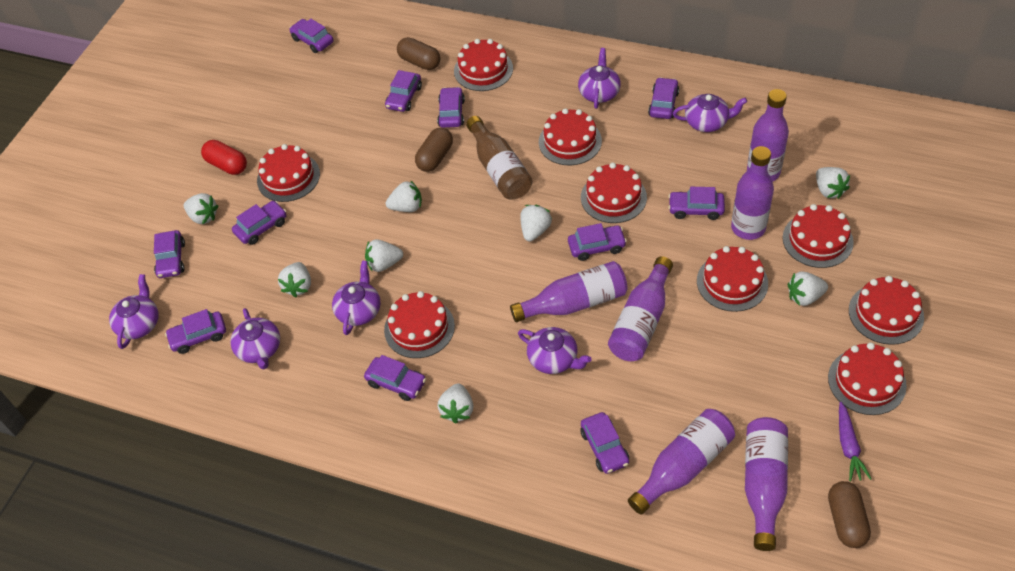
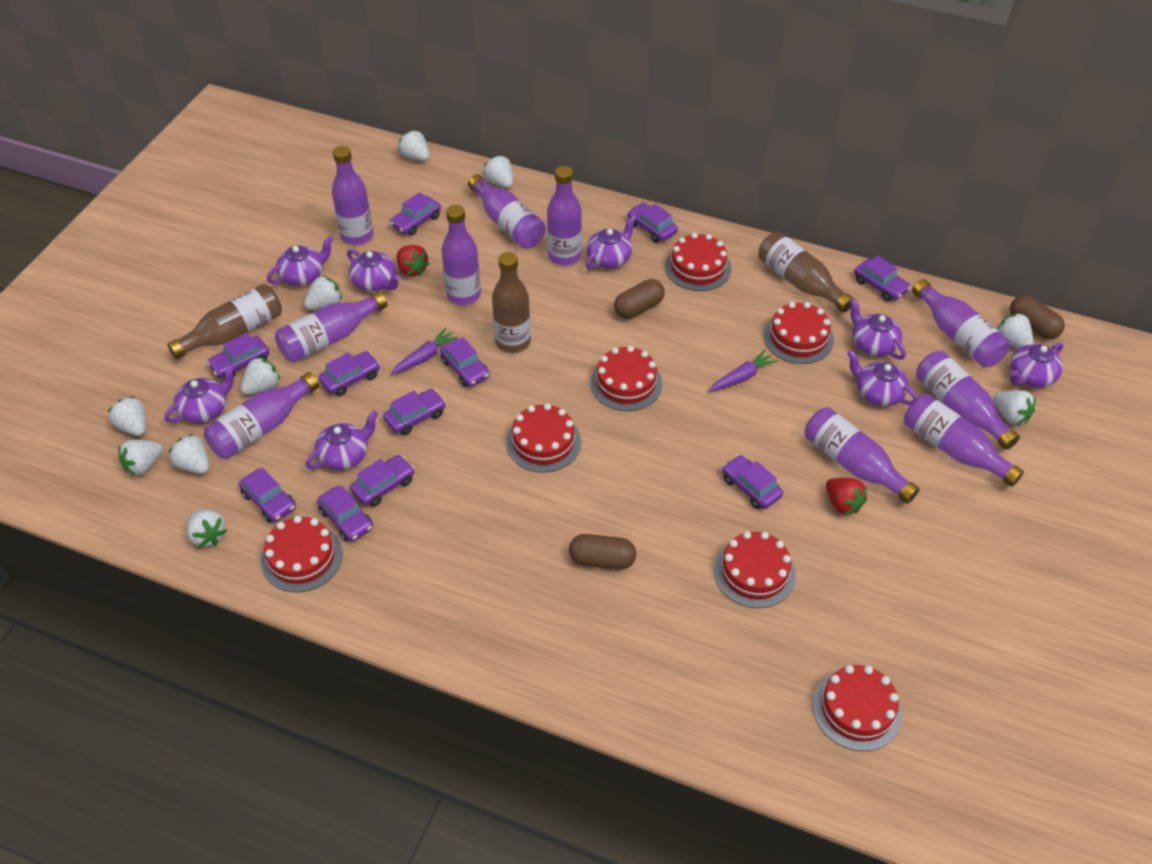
brown bottle: 1 -> 3
purple bottle: 6 -> 10
purple carrot: 1 -> 2
purple teapot: 6 -> 8
red cake: 9 -> 7
red capsule: 1 -> 0
red strawberry: 0 -> 2
white strawberry: 8 -> 10

